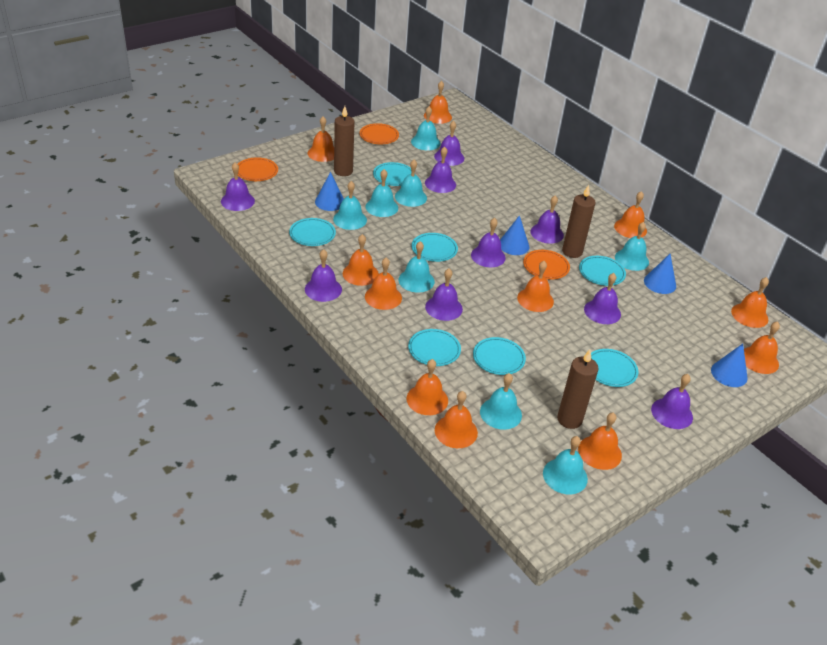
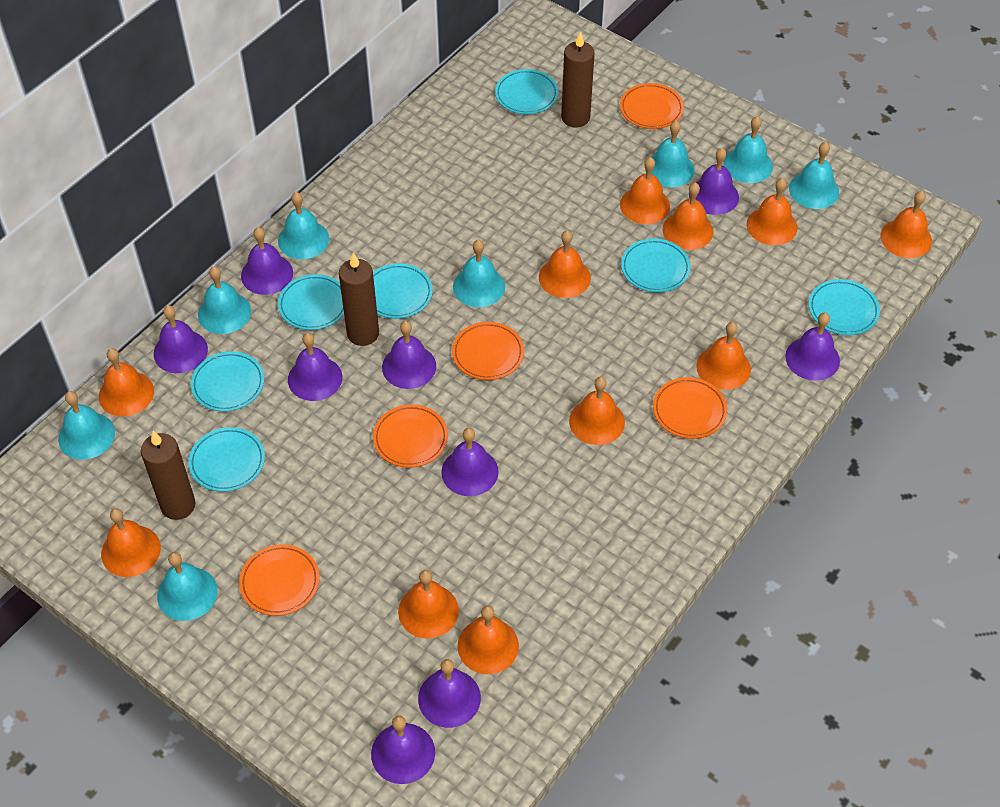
blue cone: 4 -> 0
orange plate: 3 -> 5

